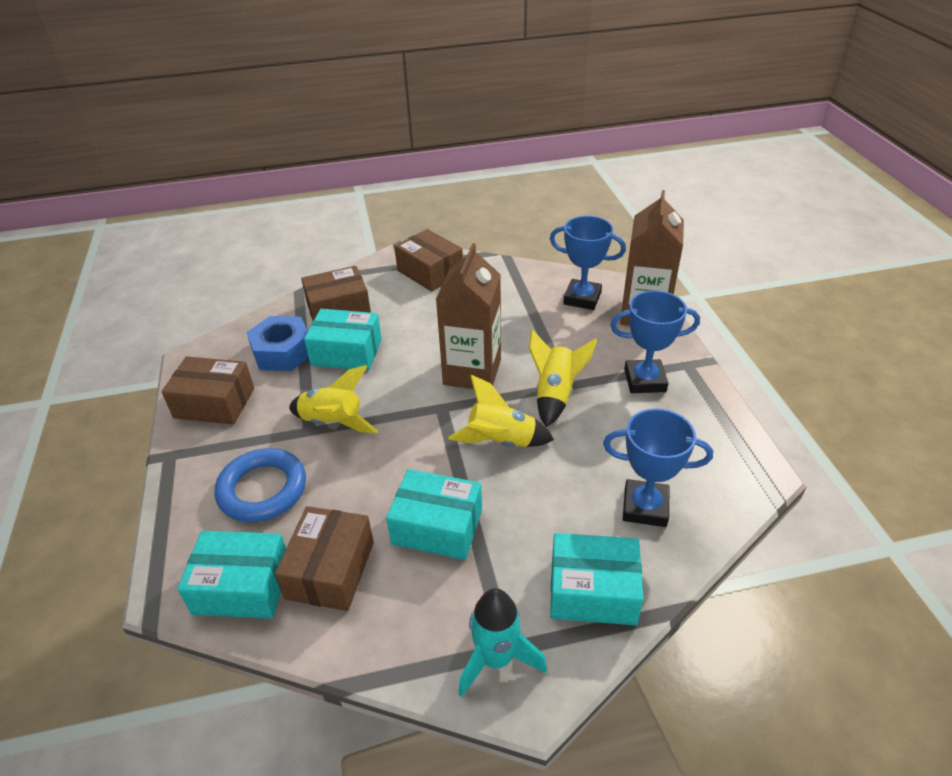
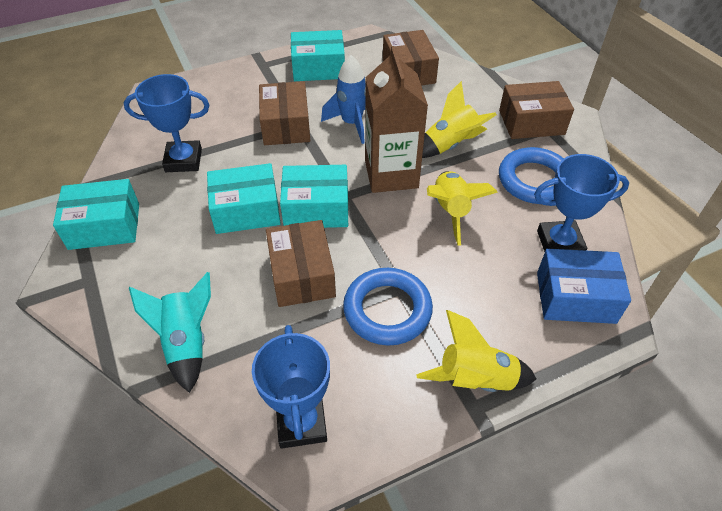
blue box: 0 -> 1
blue nut: 1 -> 0
blue ring: 1 -> 2
blue rocket: 0 -> 1
brown carton: 2 -> 1

